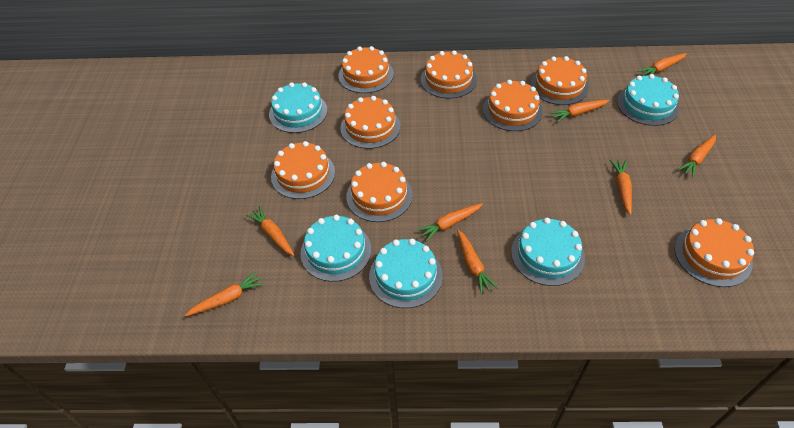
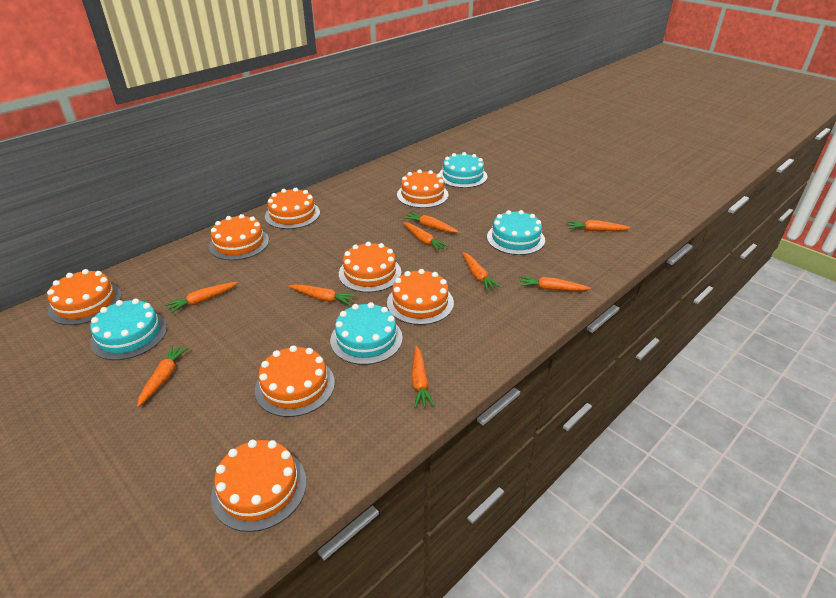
orange carrot: 8 -> 9
turquoise cake: 5 -> 4

